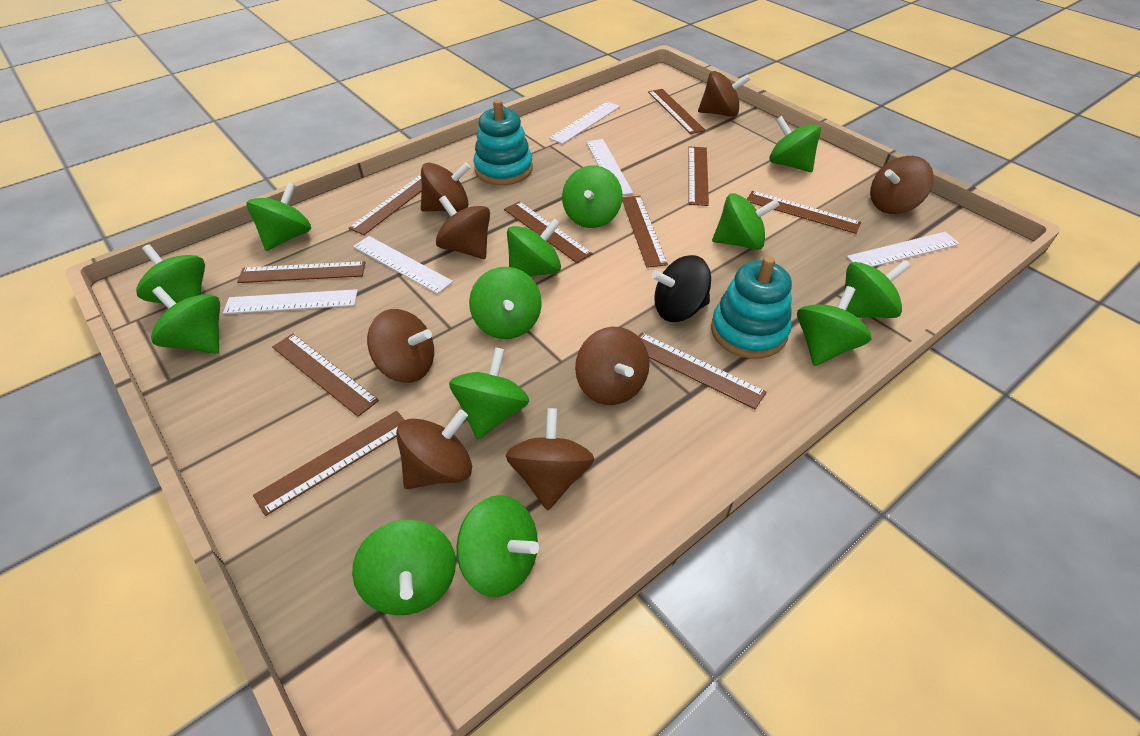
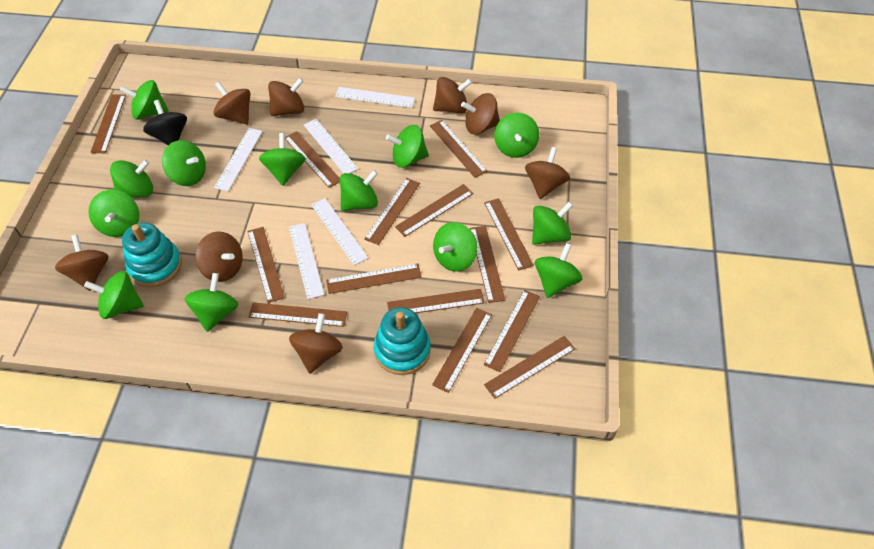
brown ruler: 10 -> 14

